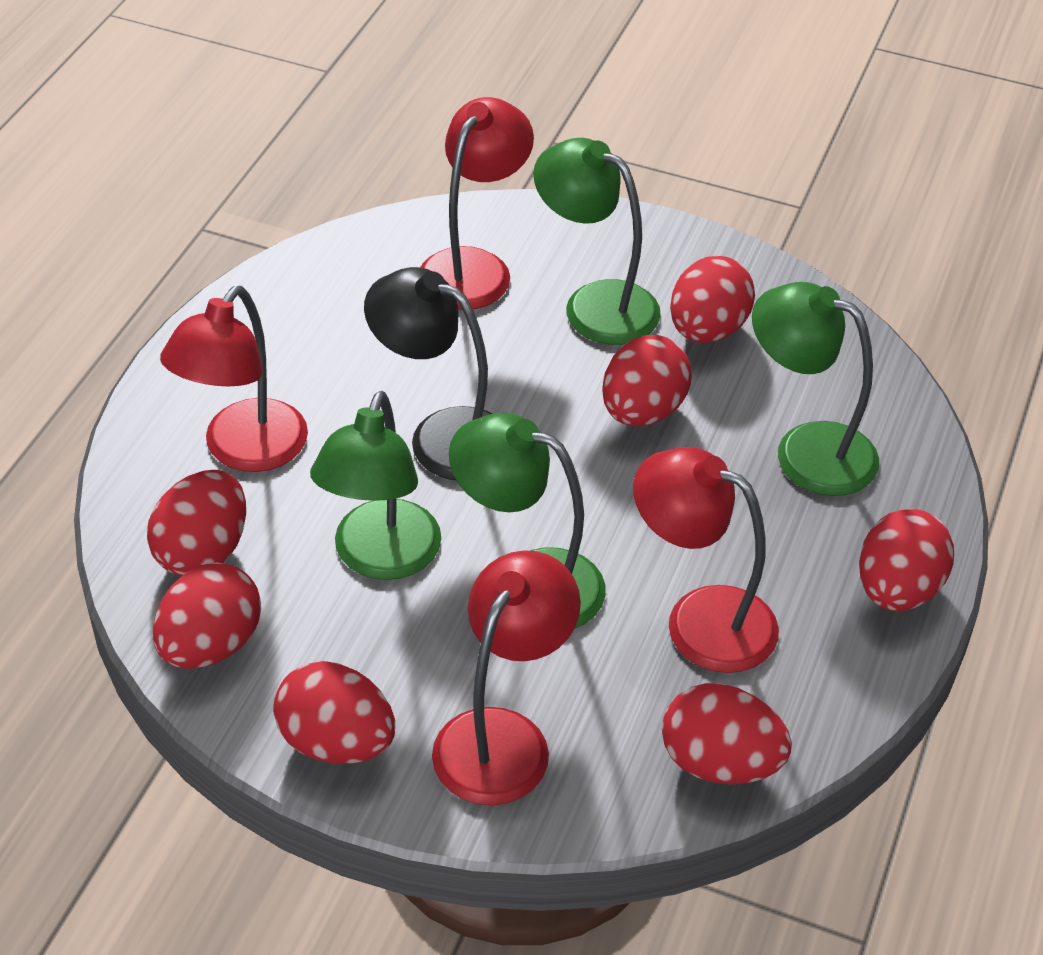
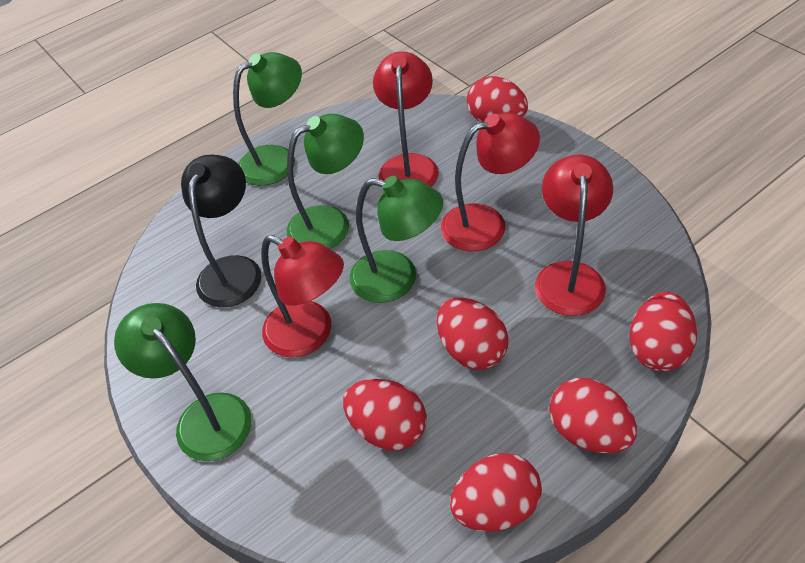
red egg: 7 -> 6

